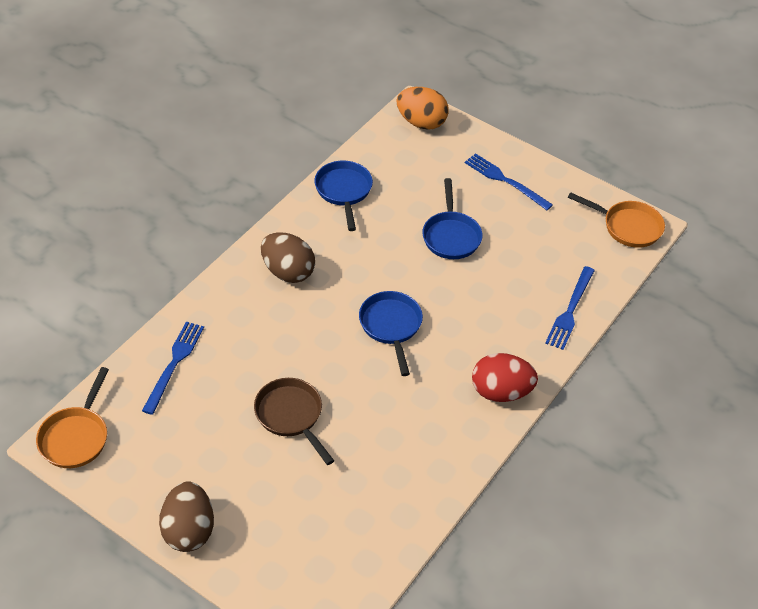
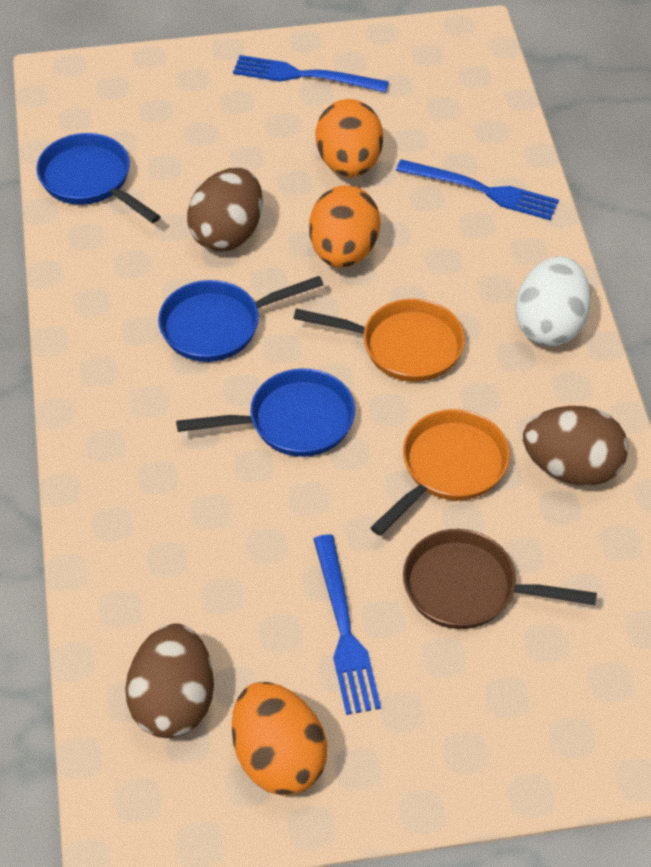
brown egg: 2 -> 3
orange egg: 1 -> 3
red egg: 1 -> 0
white egg: 0 -> 1

